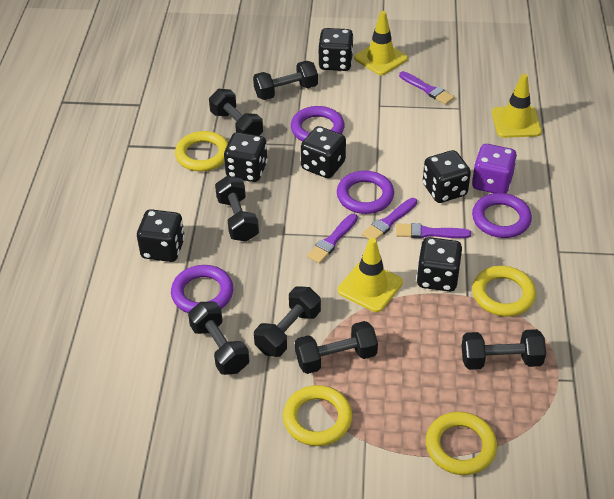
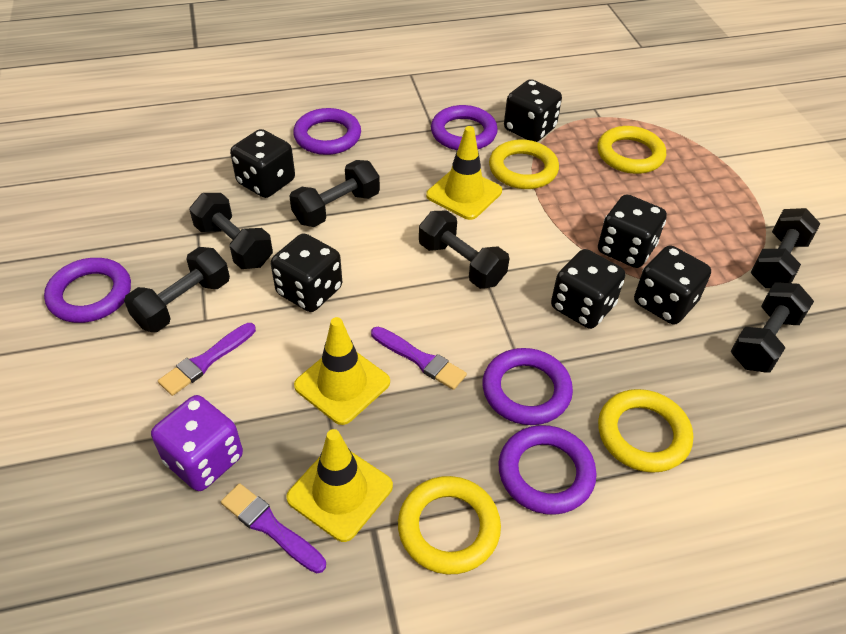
black dumbbell: 7 -> 6
purple brush: 4 -> 3
purple ring: 4 -> 5

